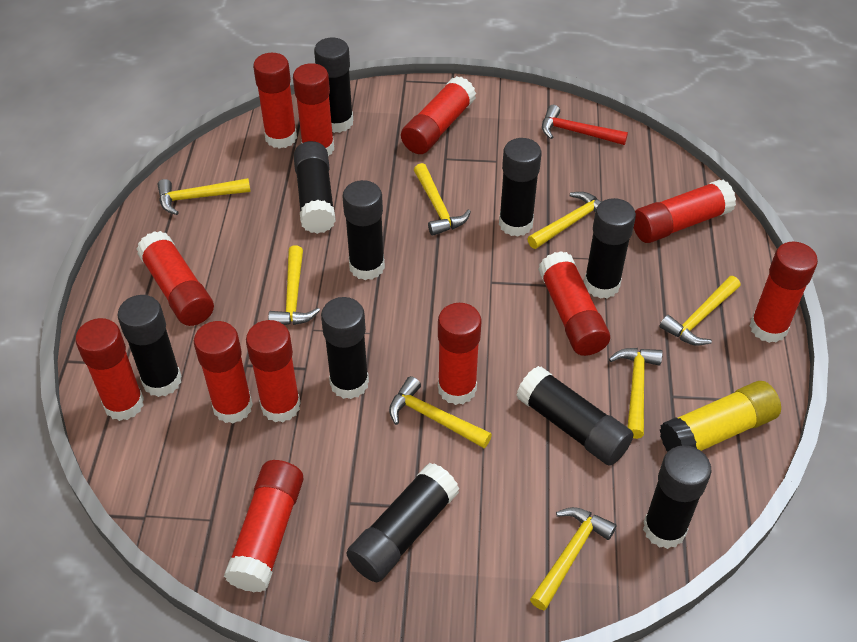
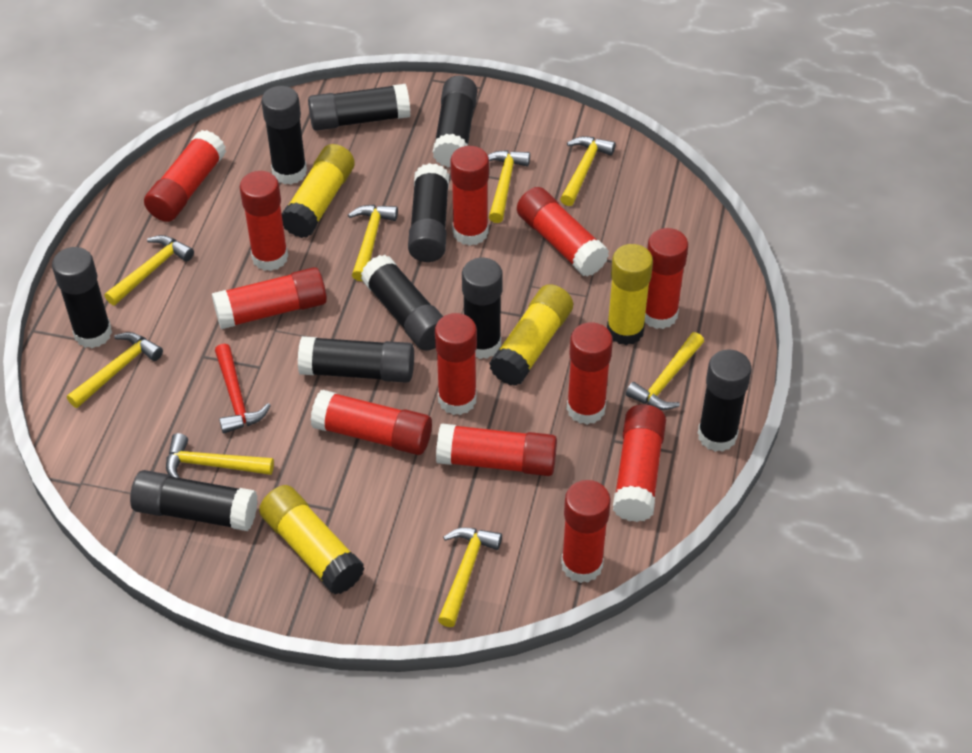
yellow glue stick: 1 -> 4

